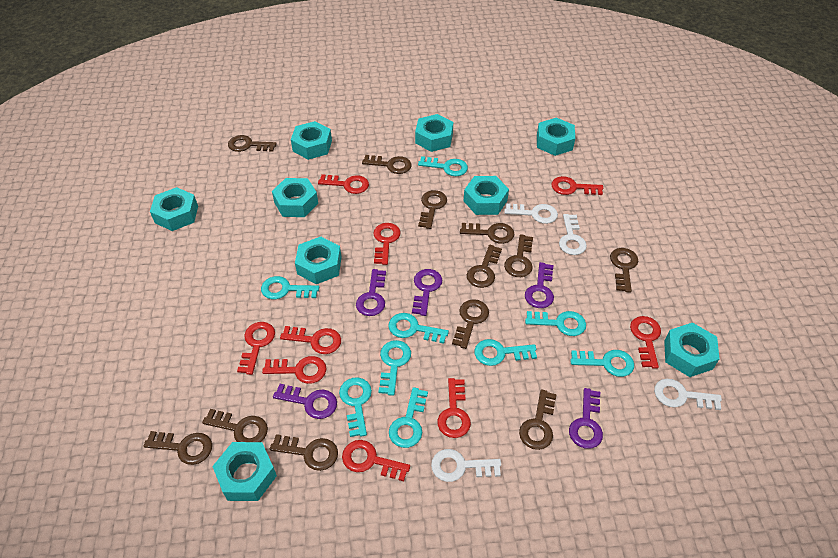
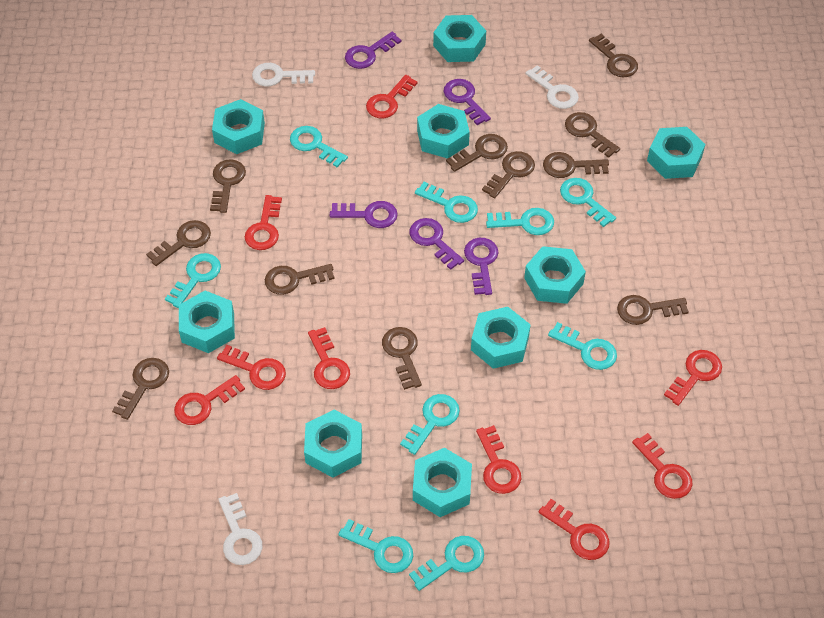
brown key: 12 -> 11
white key: 4 -> 3

